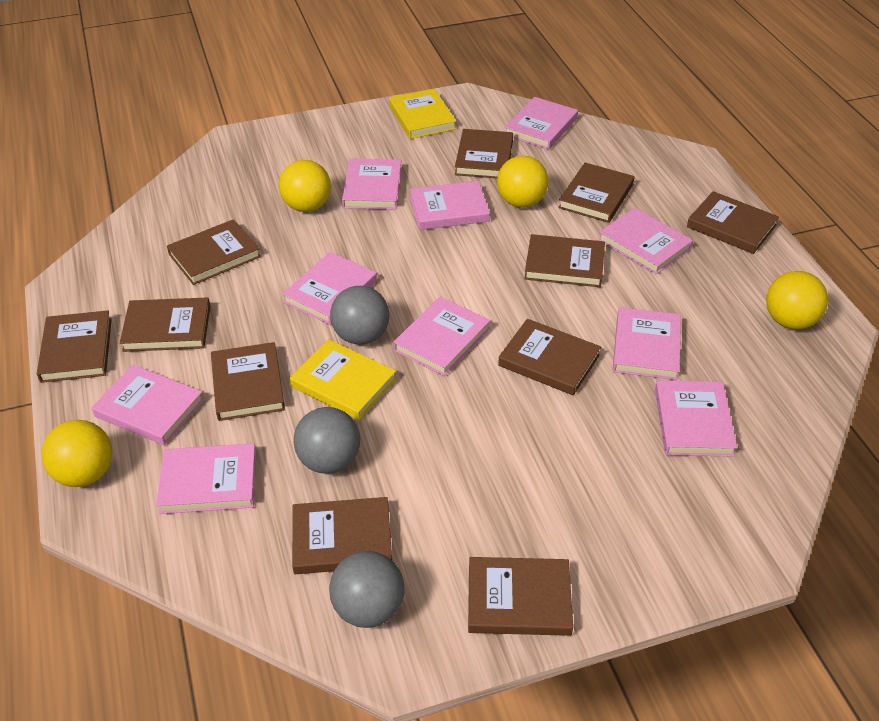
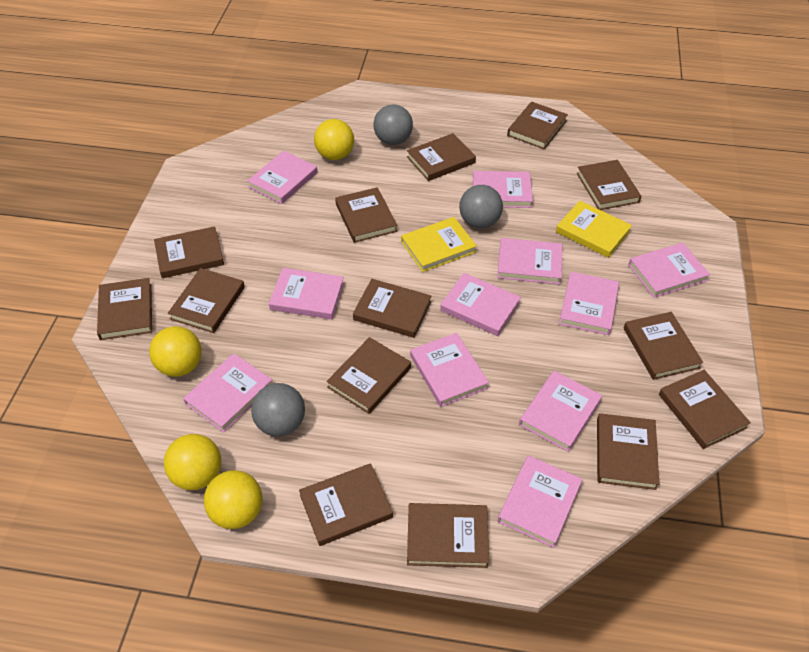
brown book: 11 -> 14
pink book: 10 -> 11

